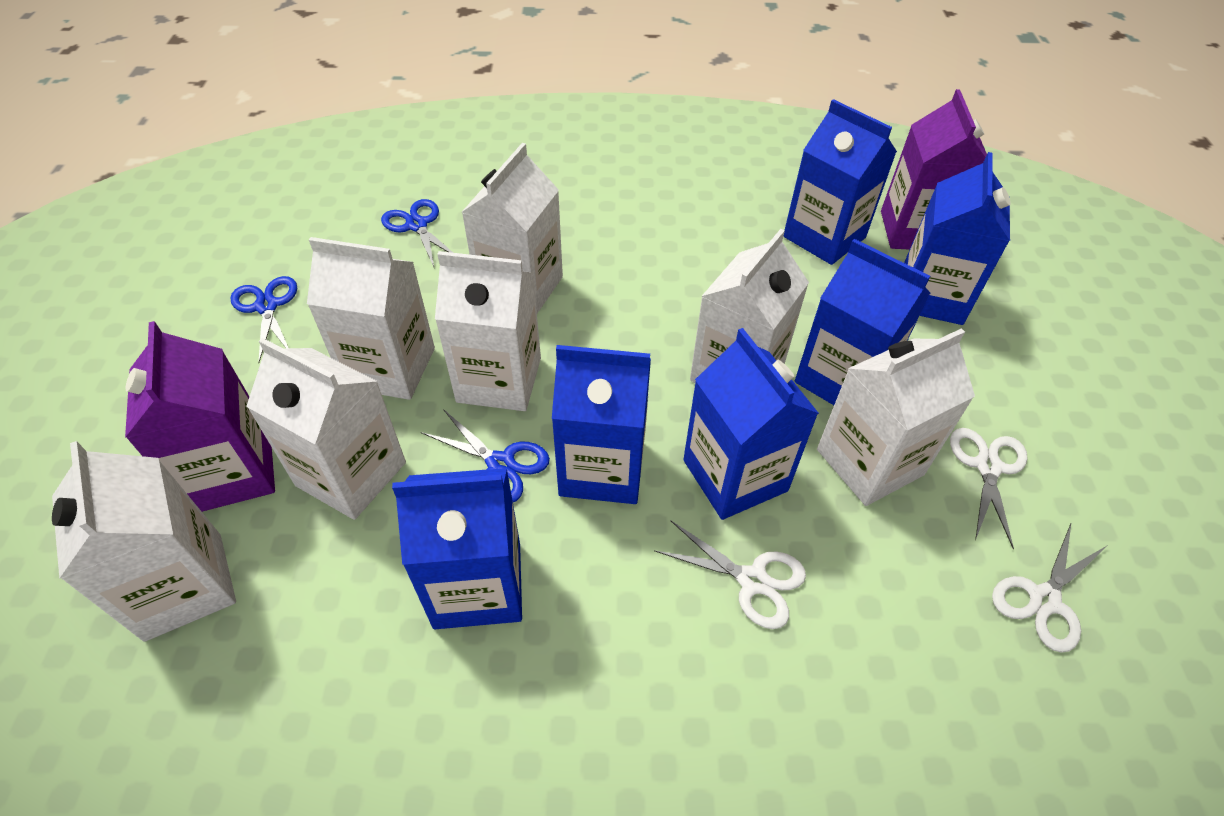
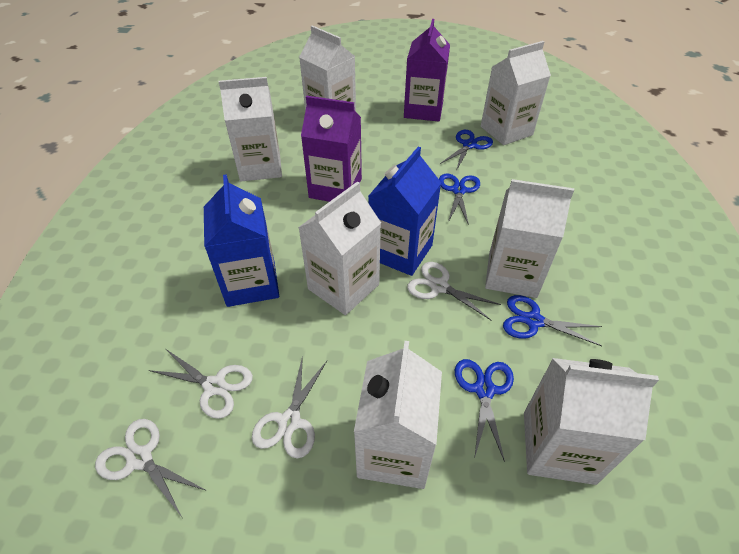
blue carton: 6 -> 2
blue scissors: 3 -> 4
white scissors: 3 -> 4

